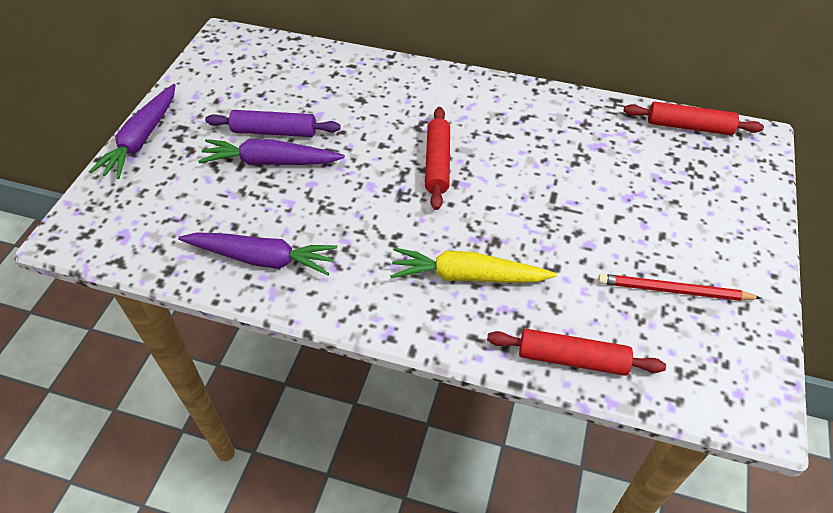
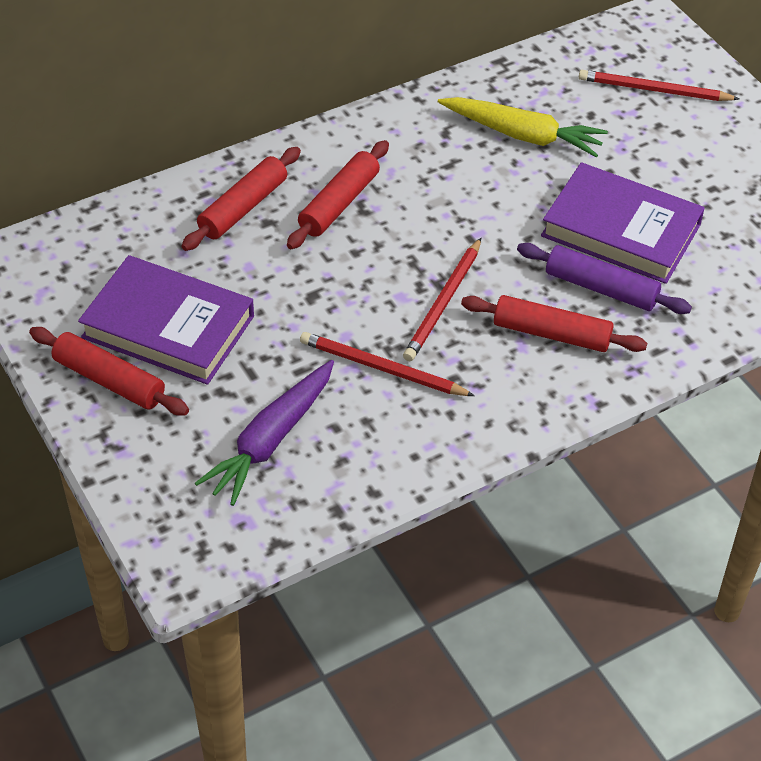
purple book: 0 -> 2
purple carrot: 3 -> 1
red pencil: 1 -> 3
red rolling pin: 3 -> 4

